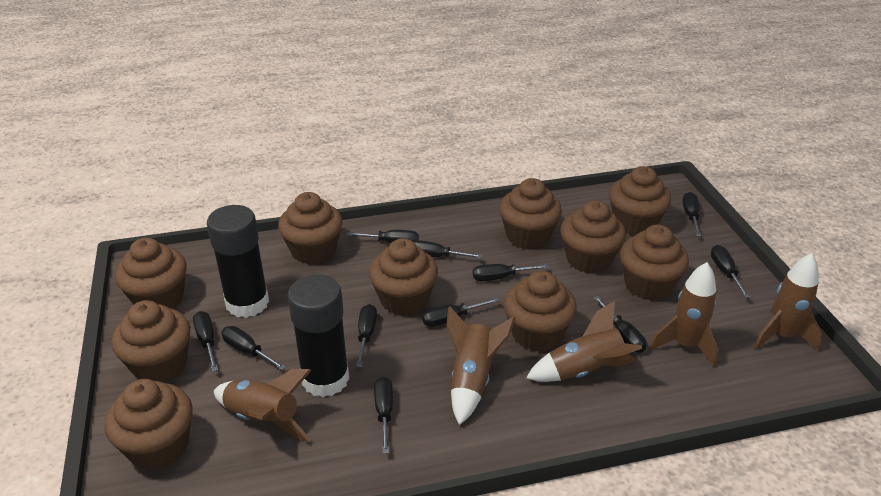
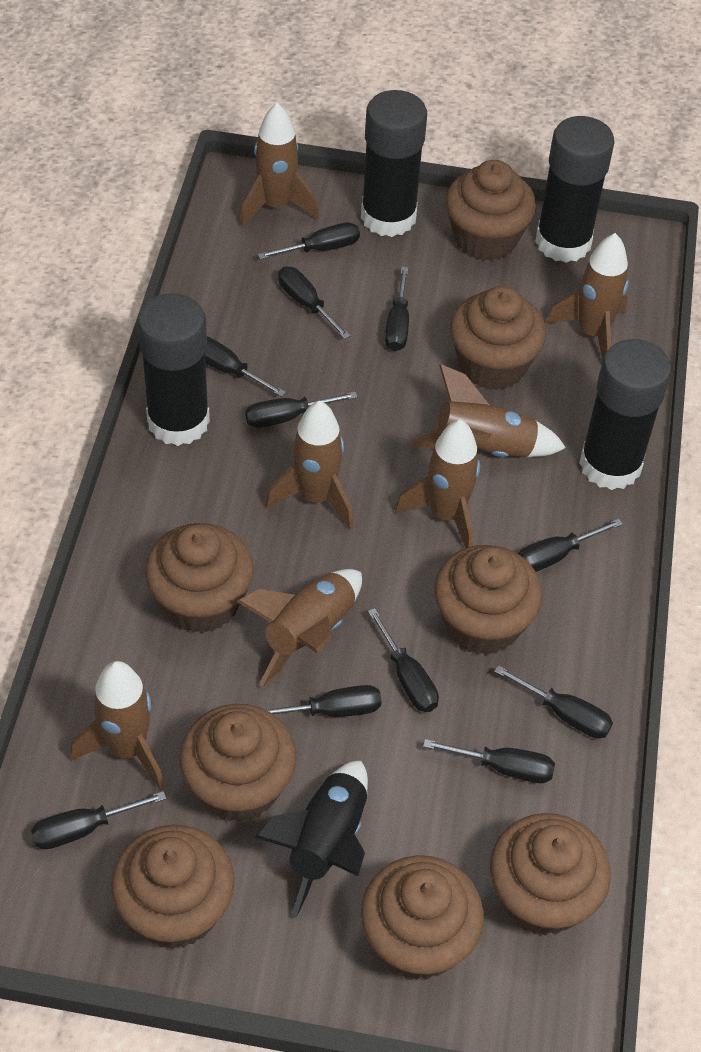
black glue stick: 2 -> 4
black rocket: 0 -> 1
brown cupcake: 10 -> 8
brown rocket: 5 -> 7

